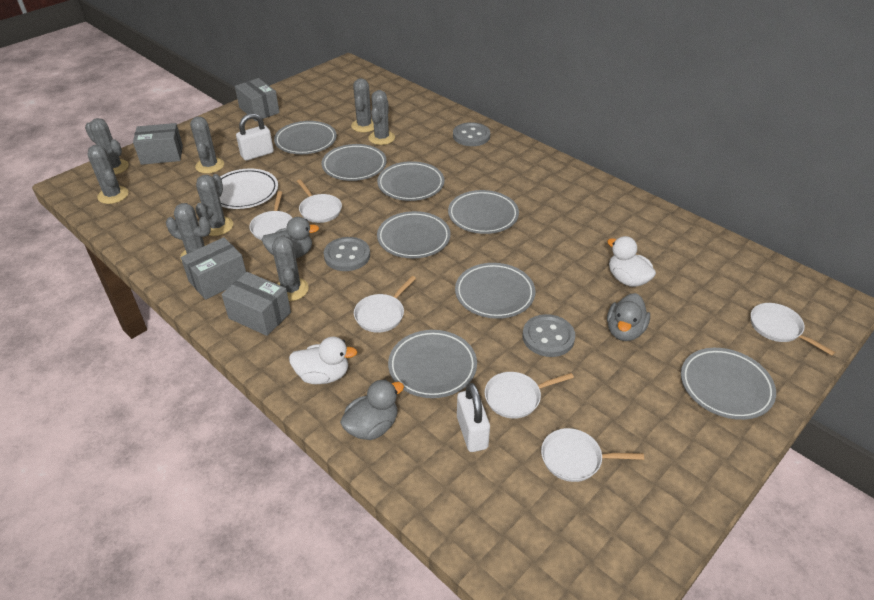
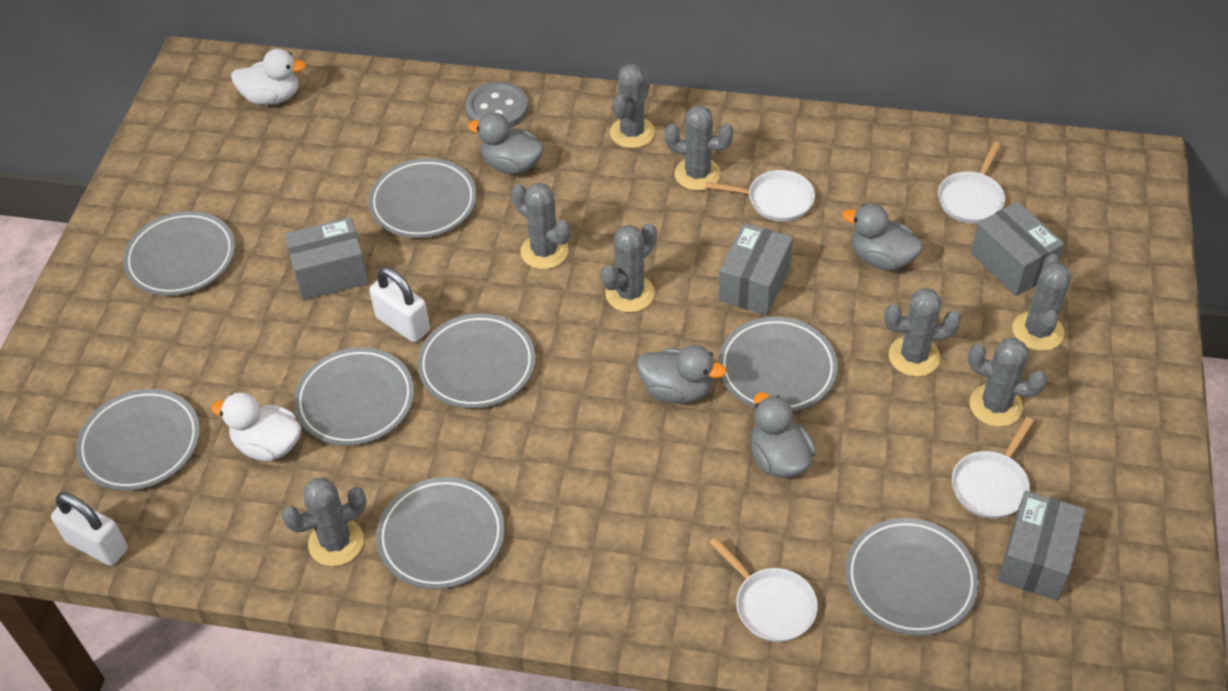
grey button: 3 -> 1
grey duck: 3 -> 4
white pan: 6 -> 4
white plate: 1 -> 0

